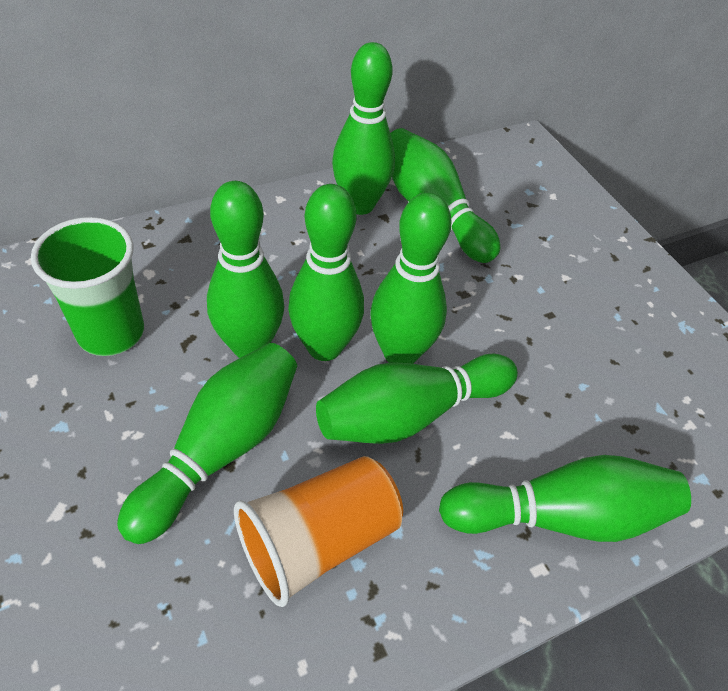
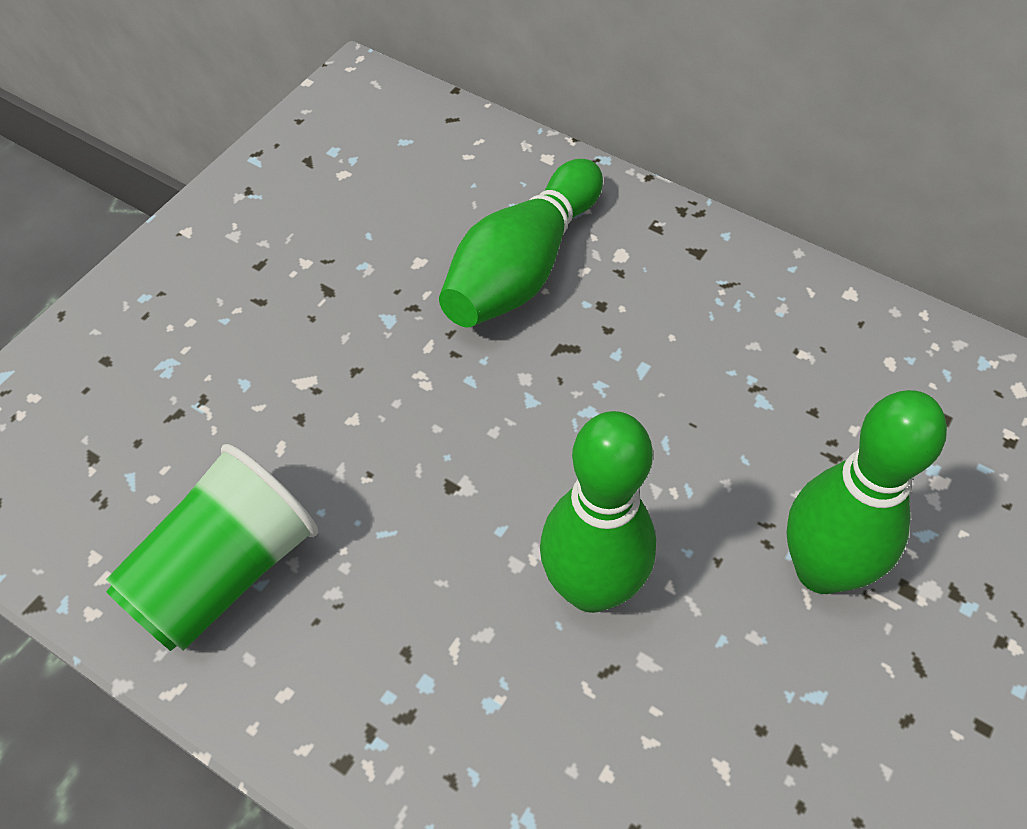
green bowling pin: 8 -> 3
orange cup: 1 -> 0

